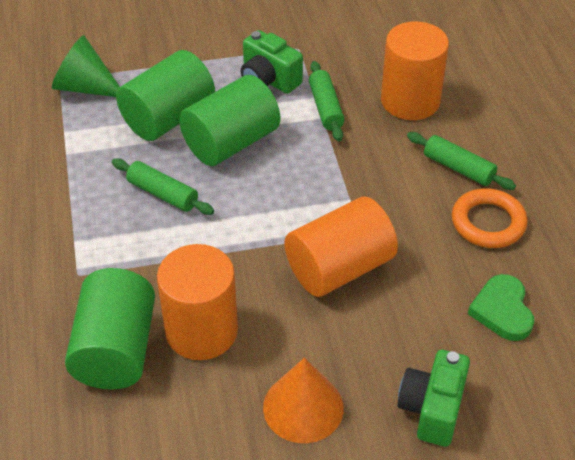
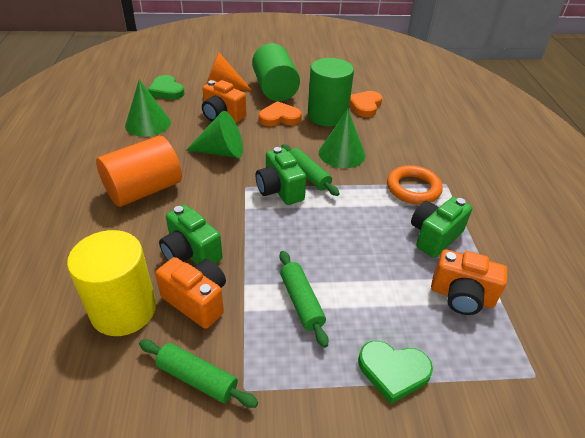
green camera: 2 -> 3
green cone: 1 -> 3
green cylinder: 3 -> 2
green heart: 1 -> 2
orange camera: 0 -> 3
orange cylinder: 3 -> 1
orange heart: 0 -> 2
yellow cylinder: 0 -> 1

